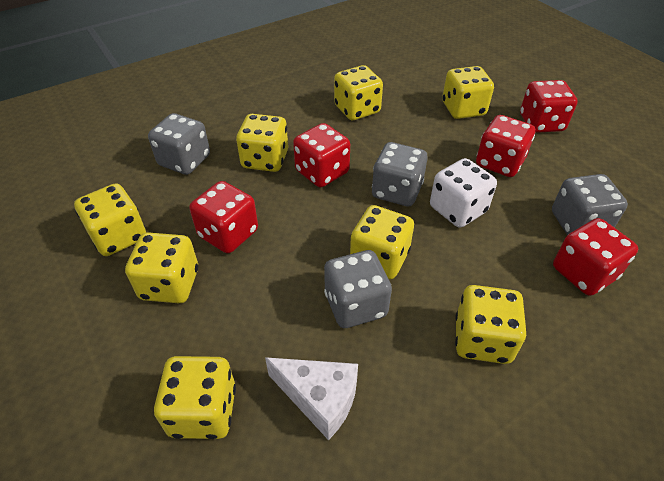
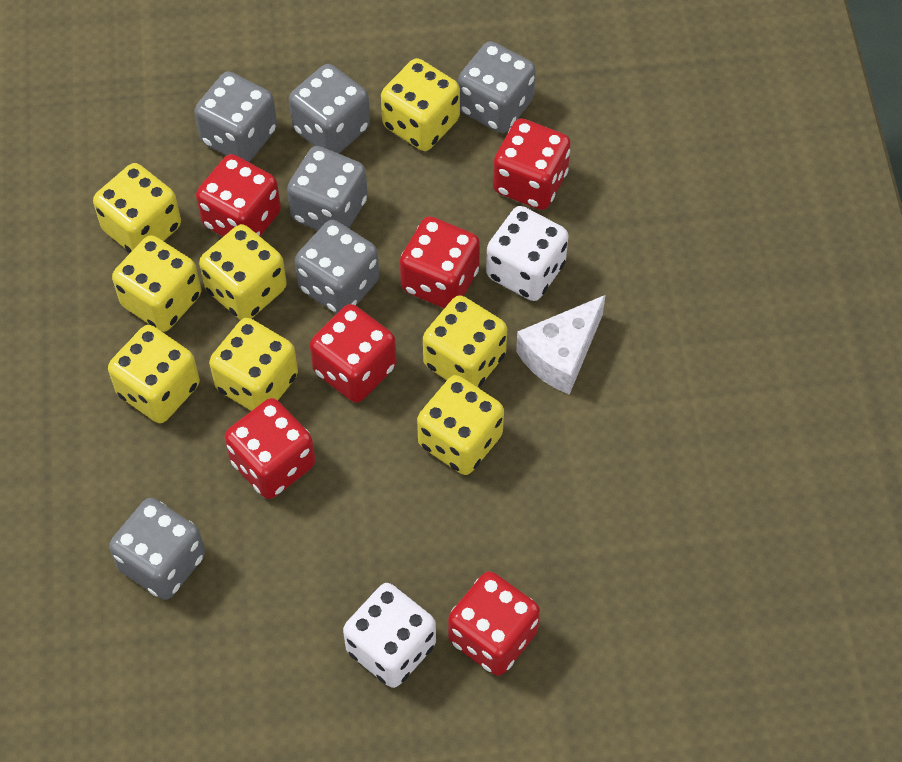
grey dice: 4 -> 6
red dice: 5 -> 6
white dice: 1 -> 2

